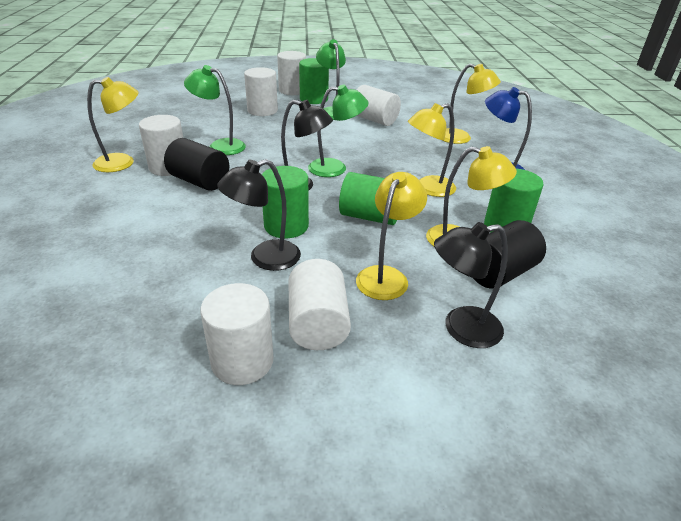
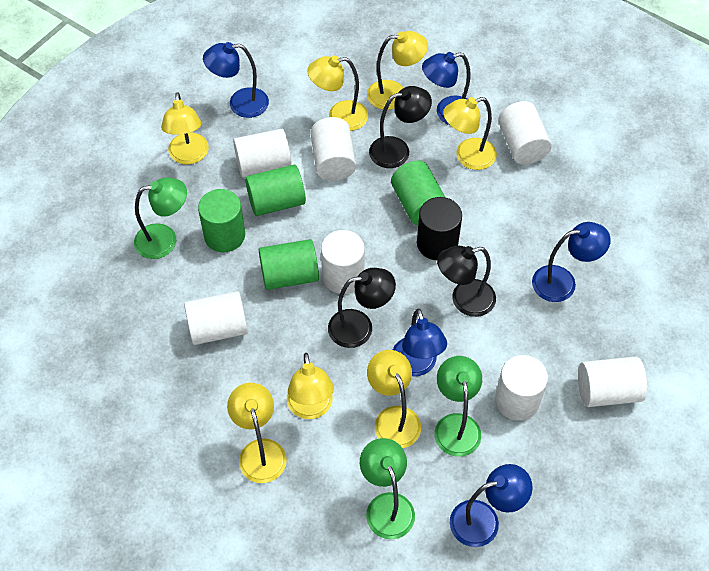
black cylinder: 2 -> 1
blue lamp: 1 -> 5
white cylinder: 6 -> 7
yellow lamp: 5 -> 7

